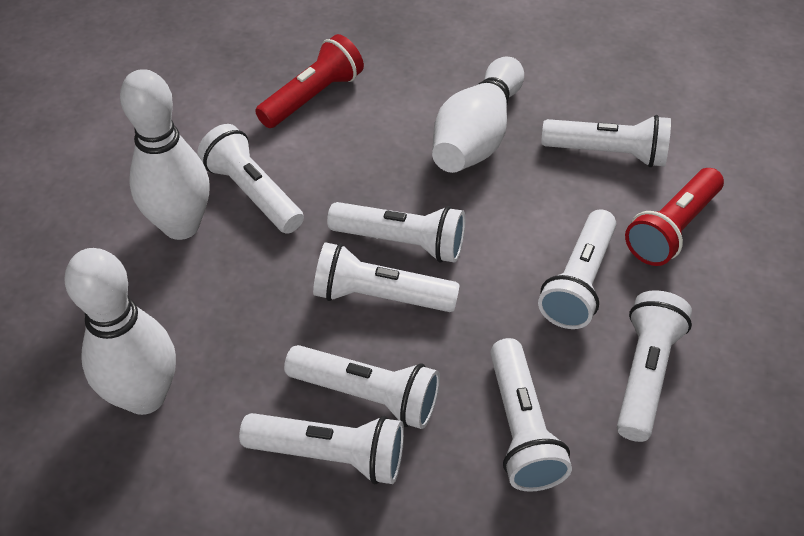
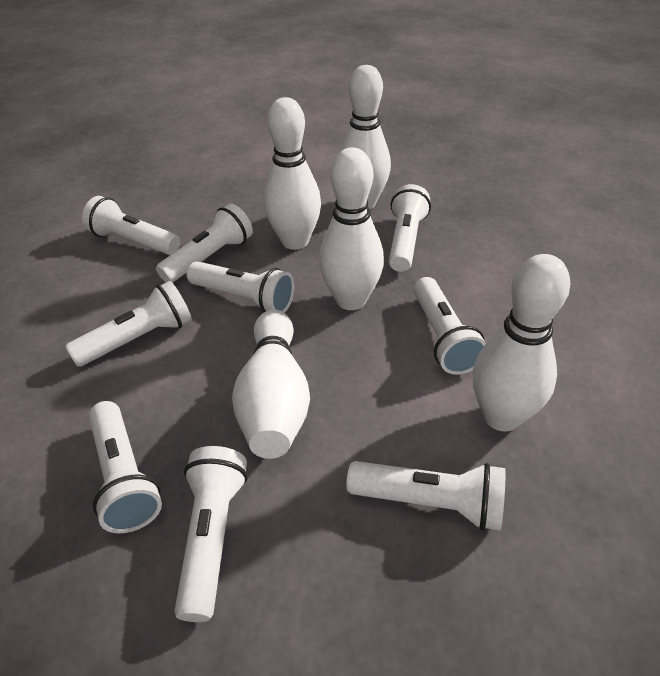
red flashlight: 2 -> 0
white bowling pin: 3 -> 5

